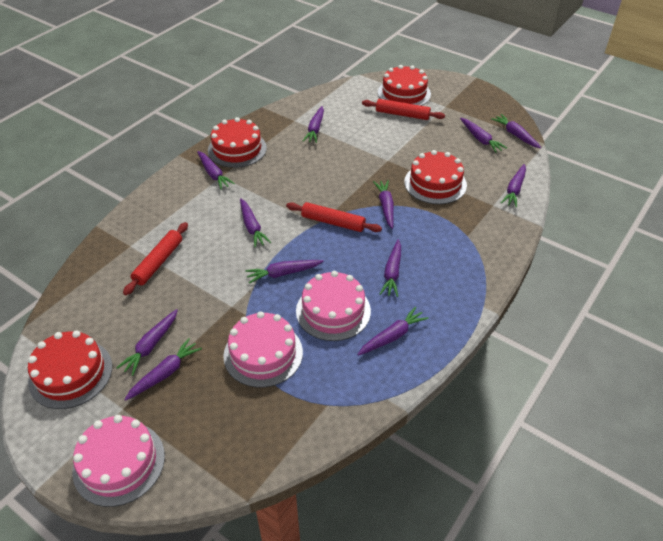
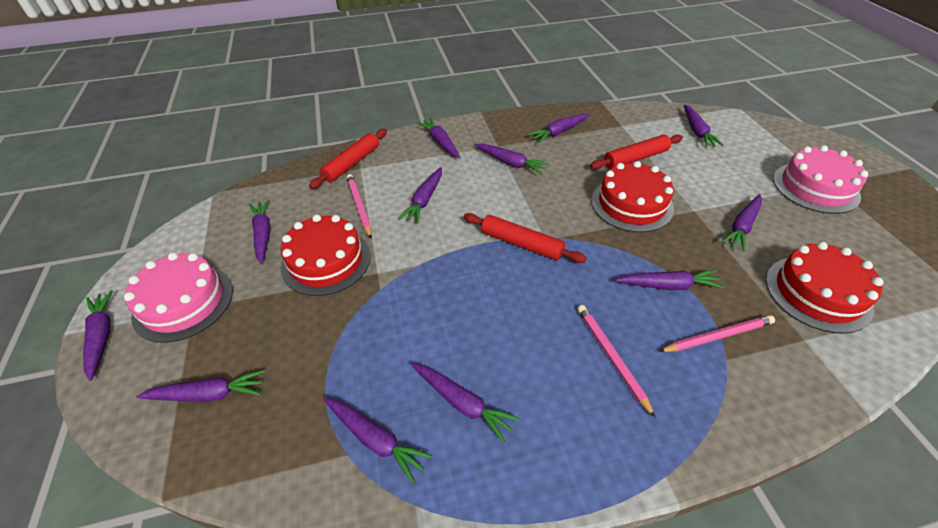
pink cake: 3 -> 2
pink pencil: 0 -> 3
red cake: 4 -> 3

